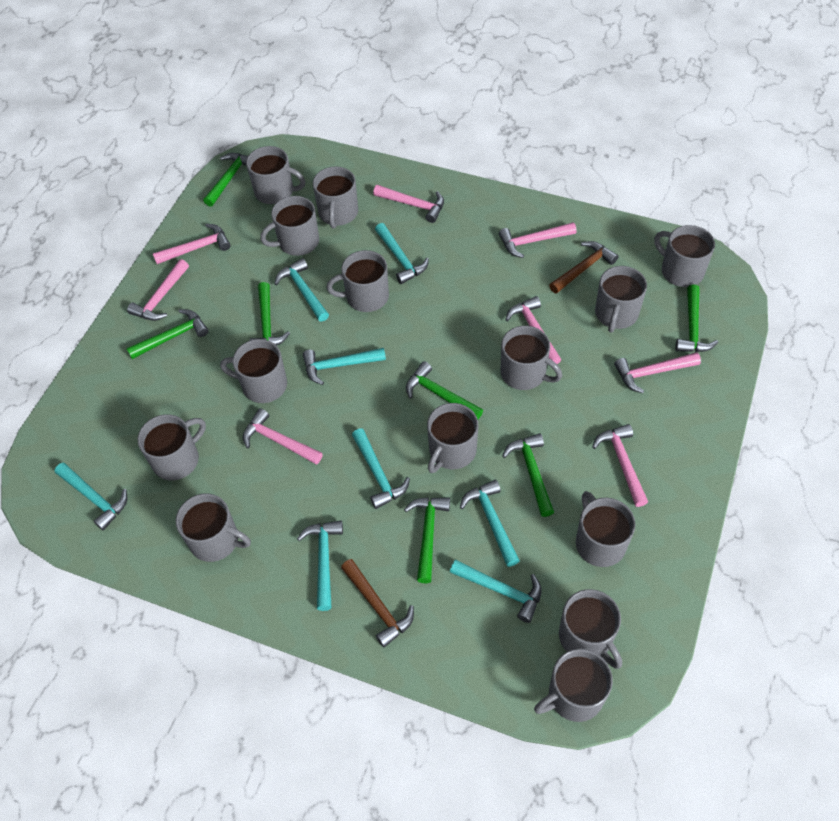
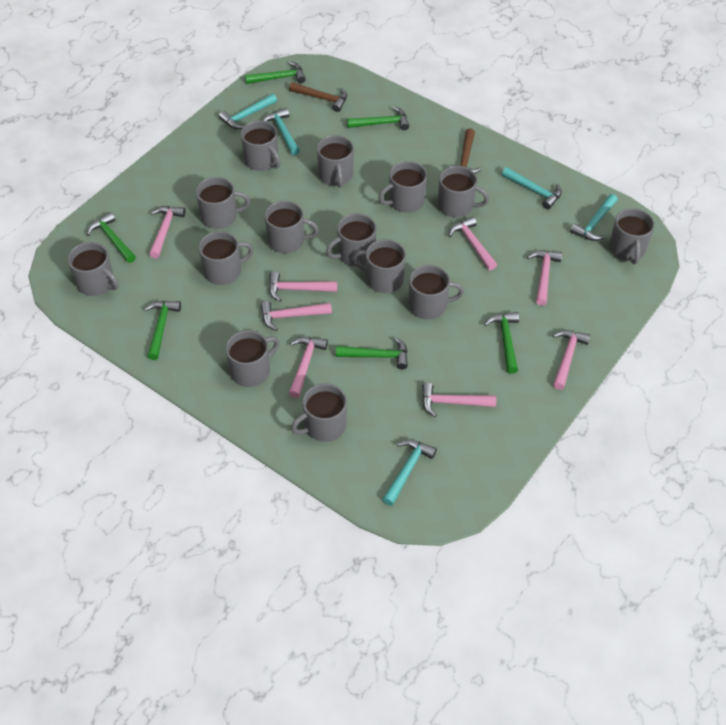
green hammer: 7 -> 6
turquoise hammer: 8 -> 5

